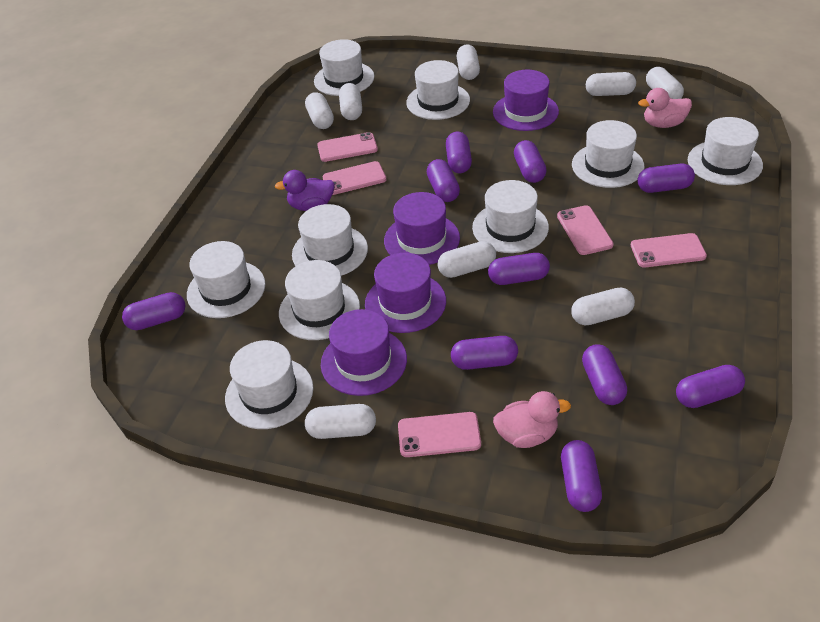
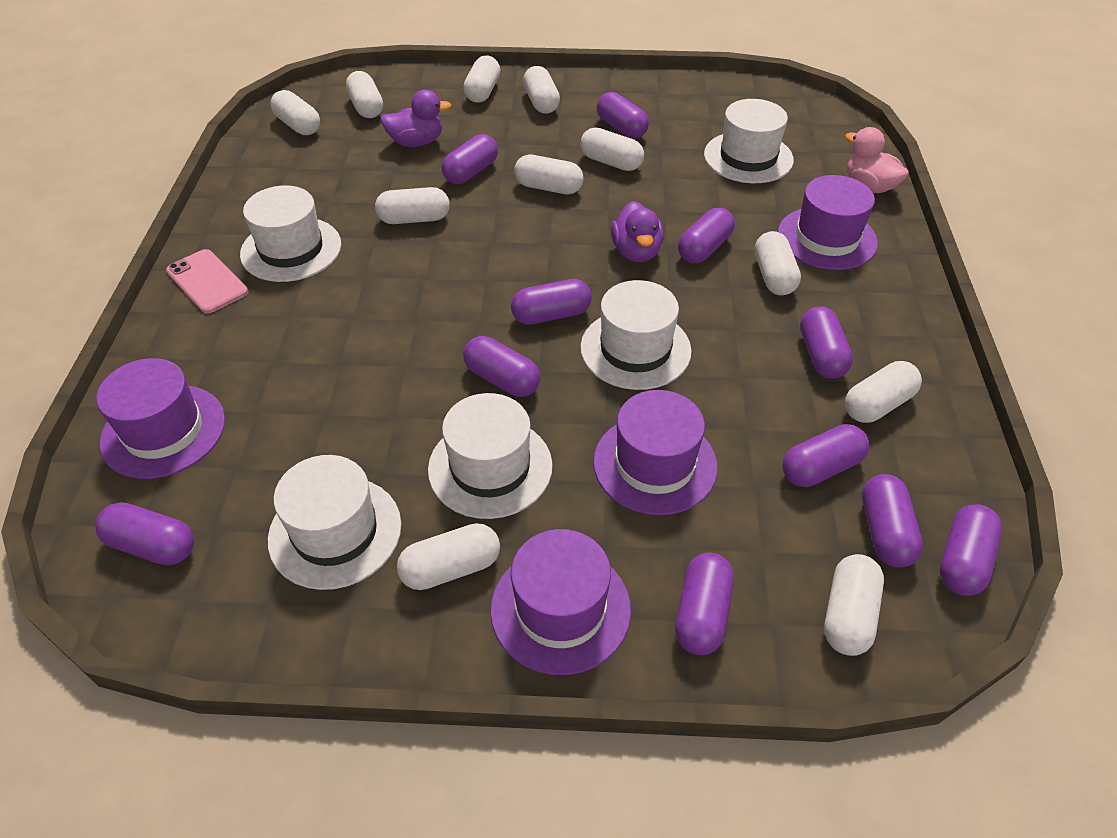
pink duck: 2 -> 1
pink phone: 5 -> 1
purple capsule: 10 -> 11
purple duck: 1 -> 2
white capsule: 8 -> 11
white hat: 9 -> 5

